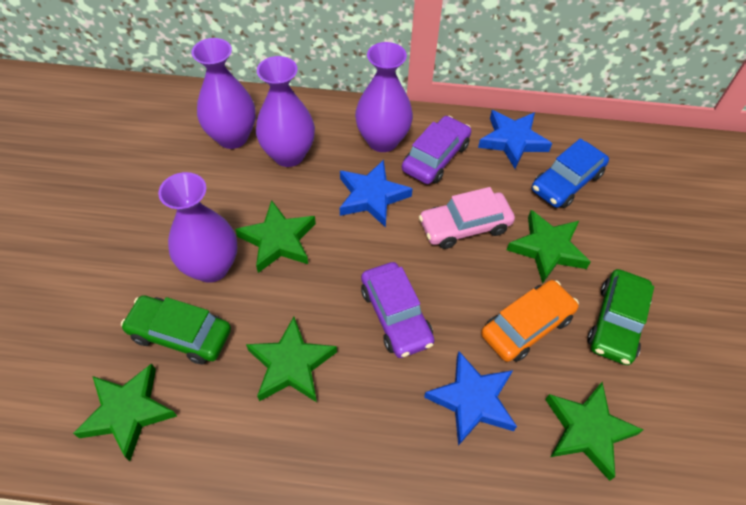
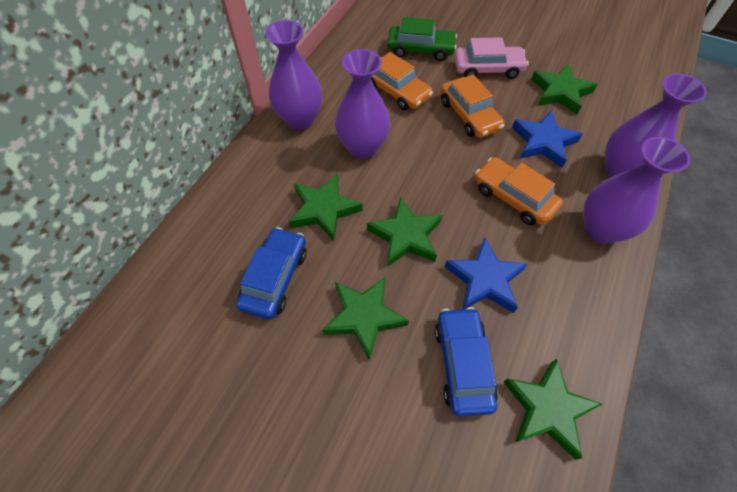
blue car: 1 -> 2
blue star: 3 -> 2
green car: 2 -> 1
orange car: 1 -> 3
purple car: 2 -> 0

